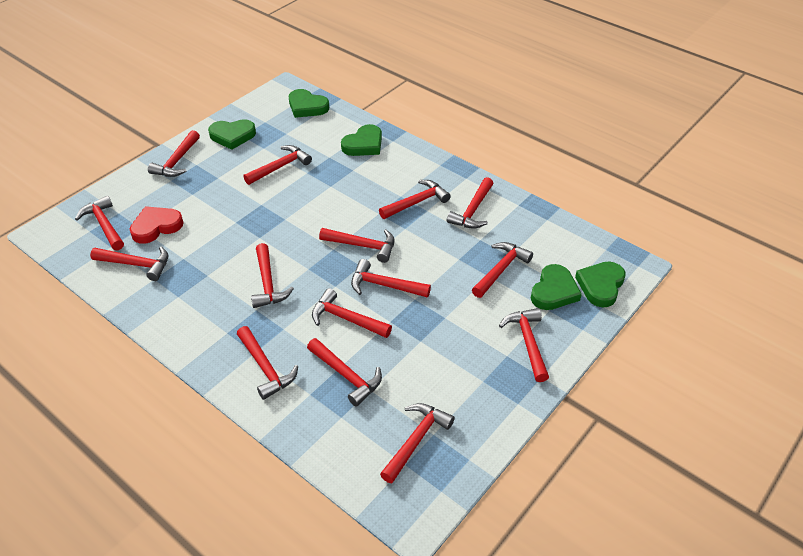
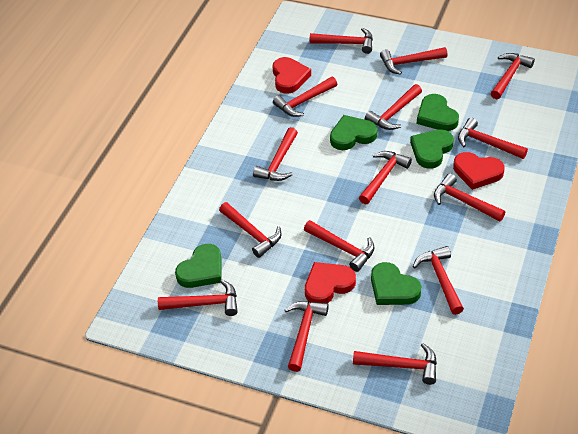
red heart: 1 -> 3

